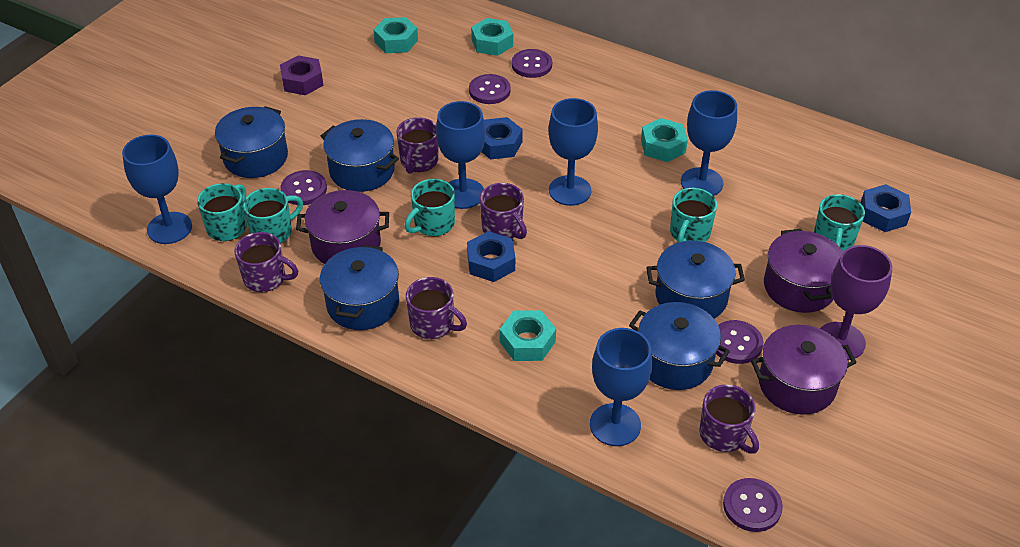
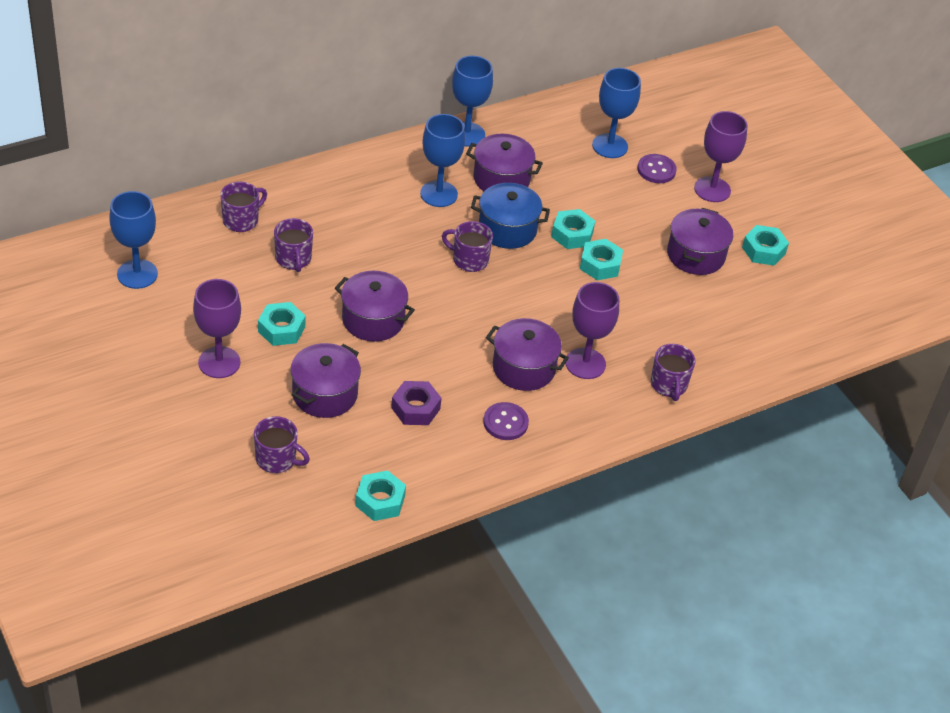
blue goblet: 5 -> 4
blue nut: 3 -> 0
blue pot: 5 -> 1
purple button: 5 -> 2
purple goblet: 1 -> 3
purple pot: 3 -> 5
turquoise mug: 5 -> 0
turquoise nut: 4 -> 5

